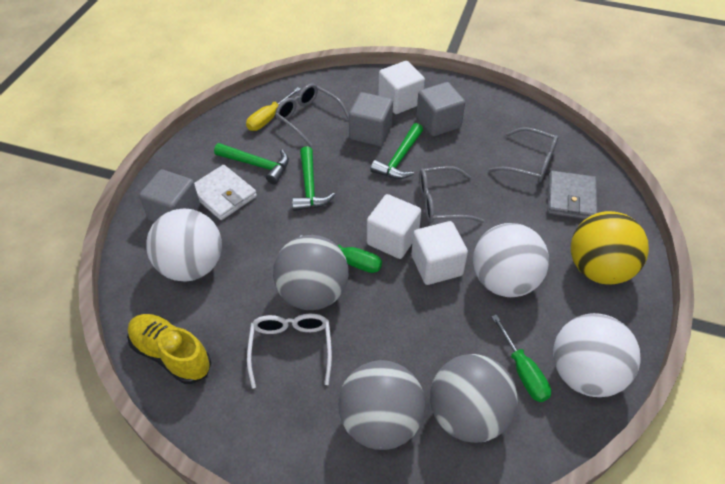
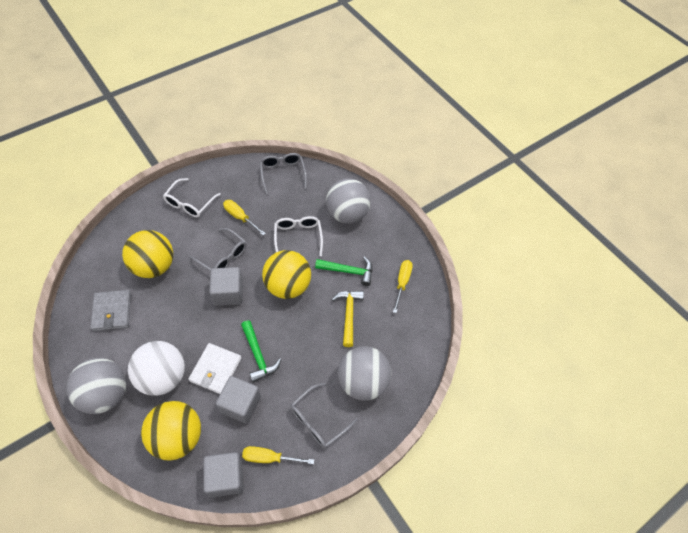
green hammer: 3 -> 2
green screwdriver: 2 -> 0
white ball: 3 -> 1
white cube: 3 -> 0
white glasses: 1 -> 2
yellow ball: 1 -> 3
yellow hammer: 0 -> 1
yellow screwdriver: 1 -> 3
yellow shoe: 1 -> 0

